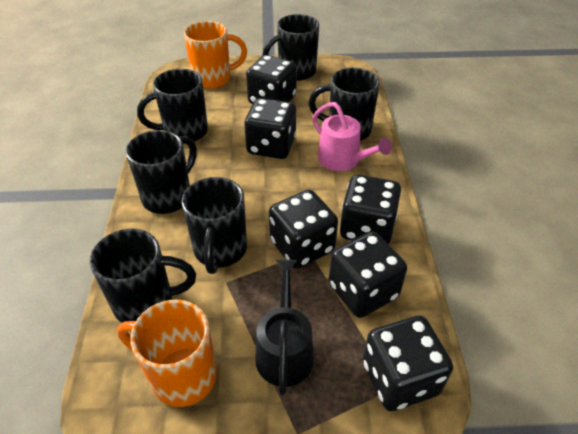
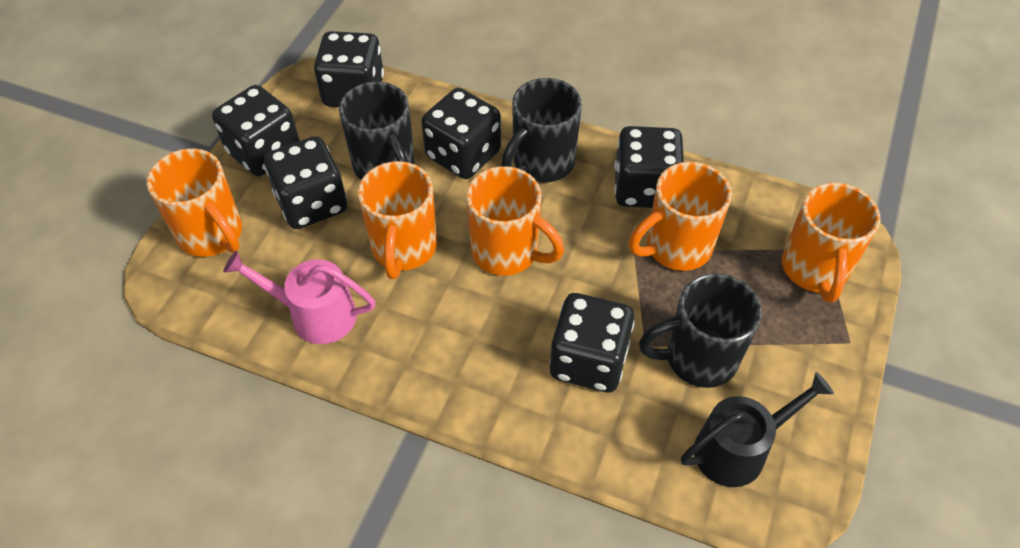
black mug: 6 -> 3
orange mug: 2 -> 5

